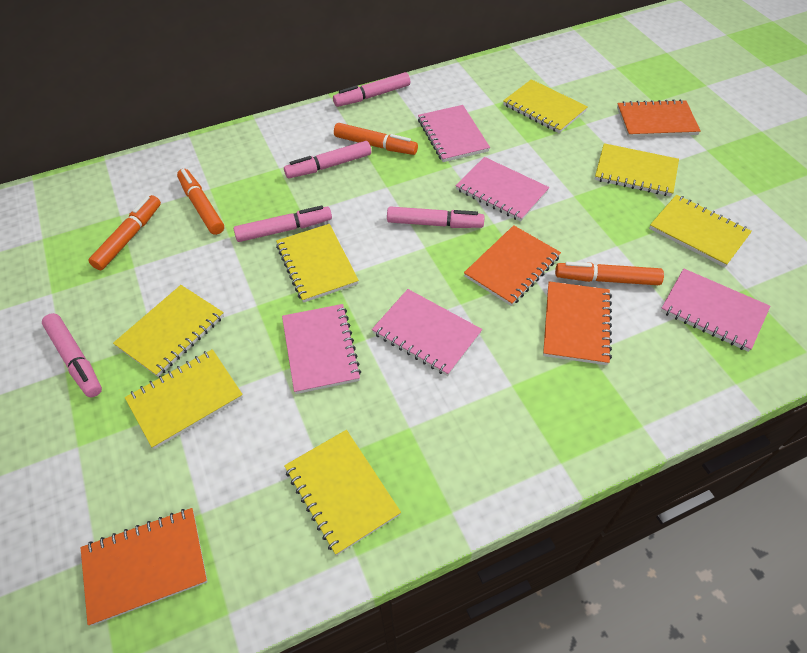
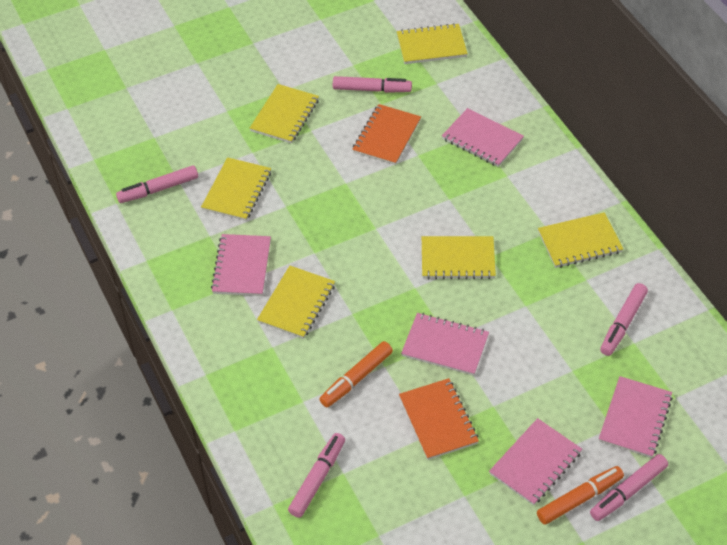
orange marker: 4 -> 2
orange notebook: 4 -> 2
yellow notebook: 7 -> 6

